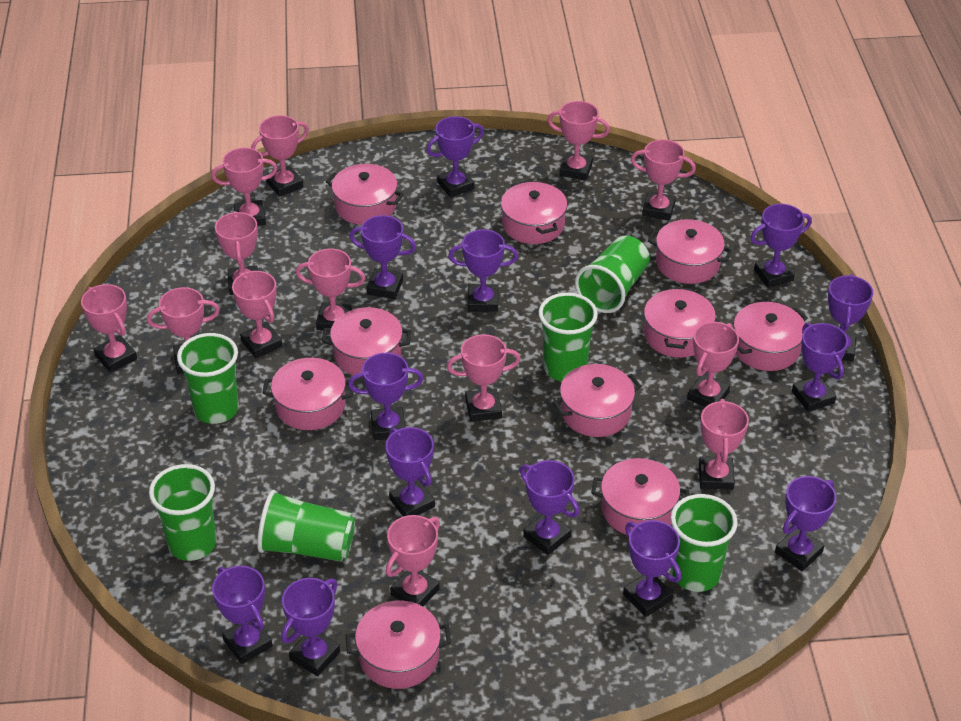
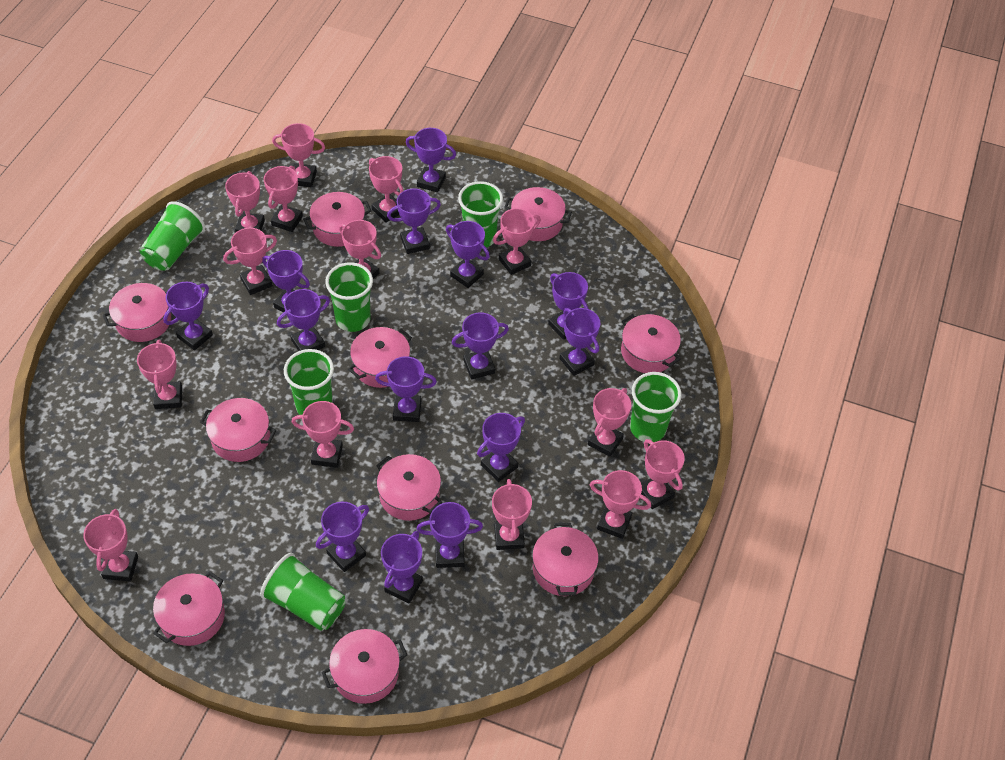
pink trophy: 13 -> 14
purple trophy: 13 -> 14

